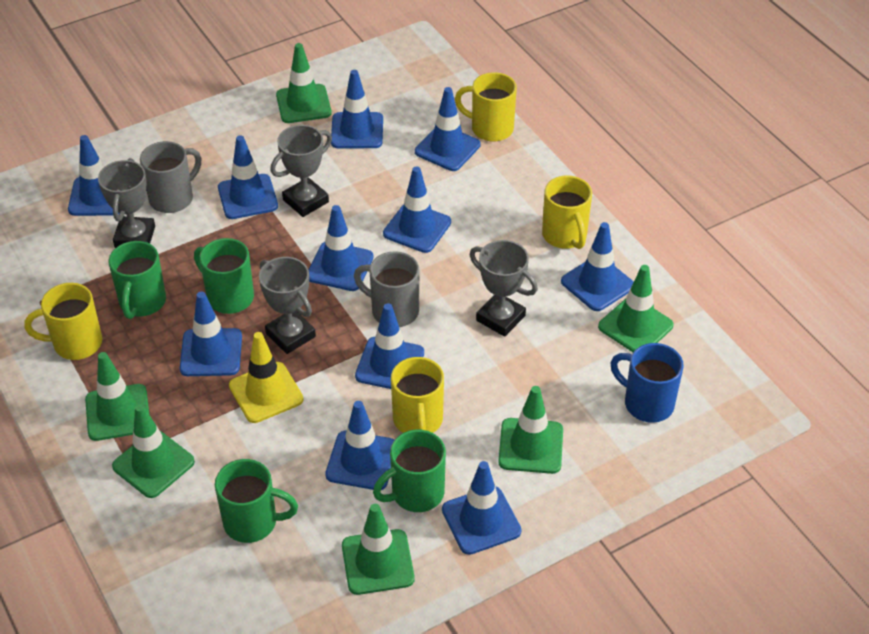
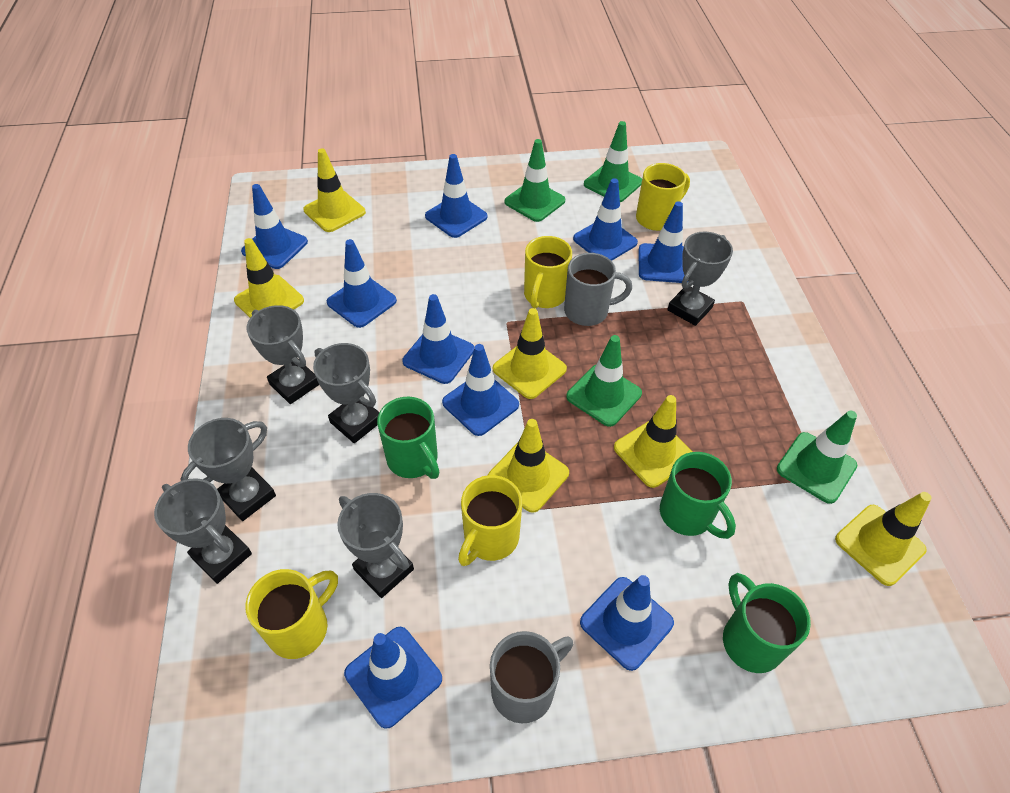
blue mug: 1 -> 0
blue traffic cone: 11 -> 9
green mug: 4 -> 3
green traffic cone: 6 -> 4
grey trophy: 4 -> 6
yellow traffic cone: 1 -> 6

